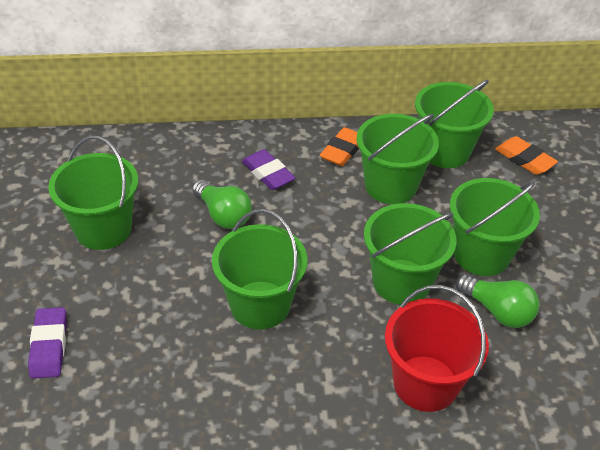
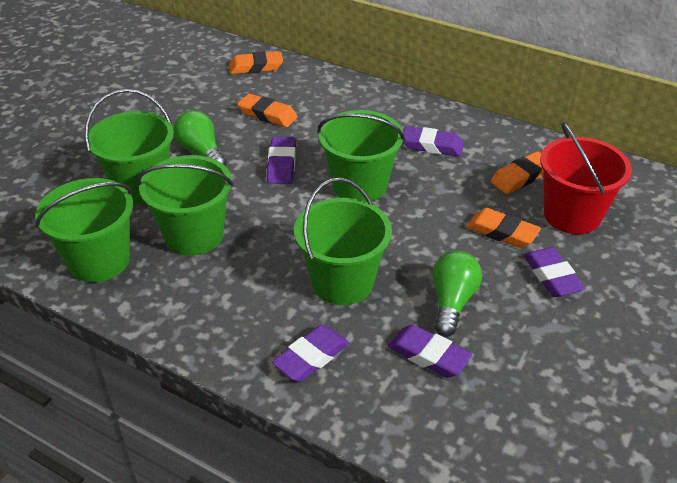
green bucket: 6 -> 5
orange eraser: 2 -> 4
purple eraser: 2 -> 5

